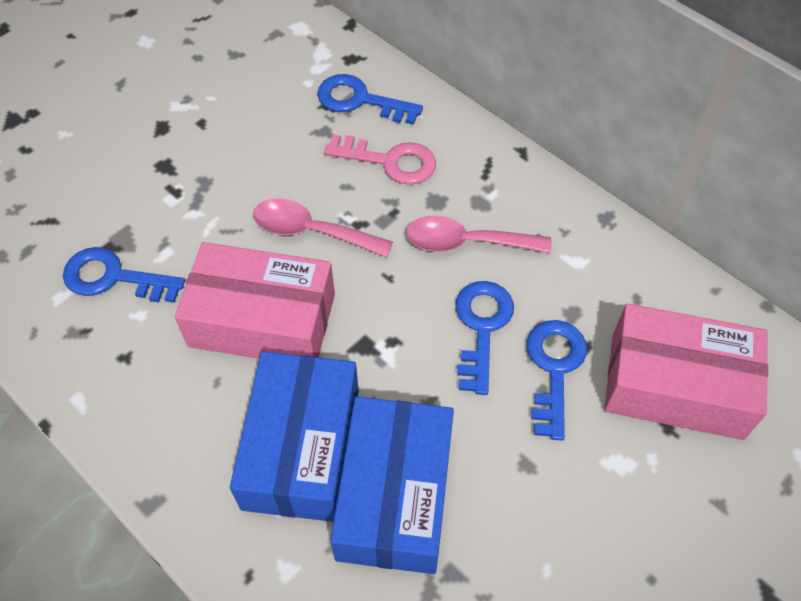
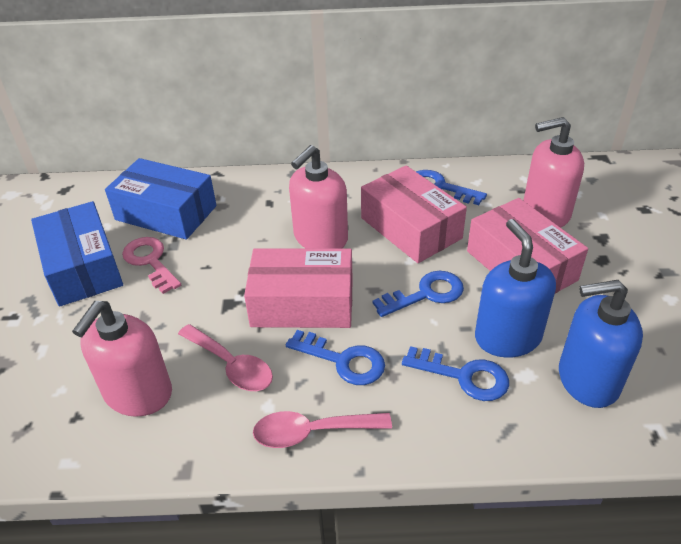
blue soap dispenser: 0 -> 2
pink box: 2 -> 3
pink soap dispenser: 0 -> 3

